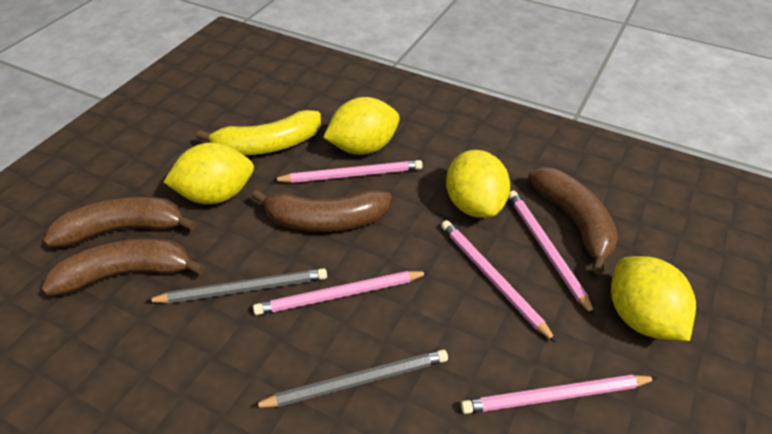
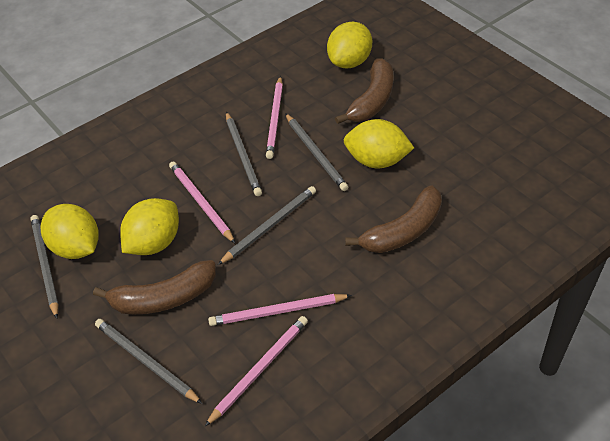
brown banana: 4 -> 3
grey pencil: 2 -> 5
pink pencil: 5 -> 4
yellow banana: 1 -> 0

